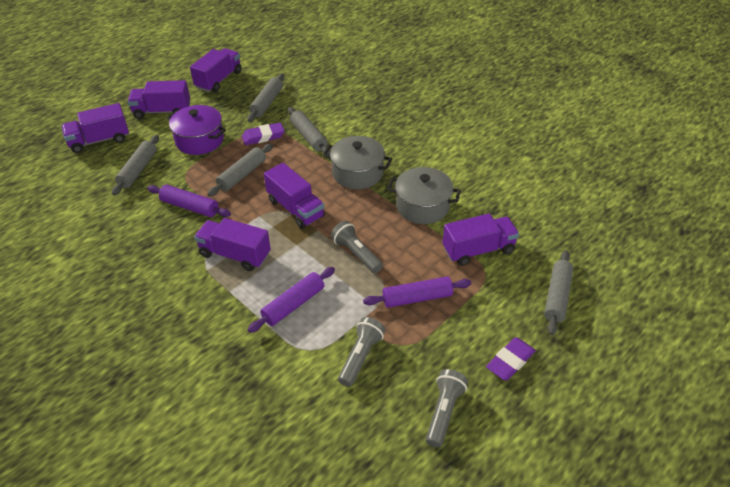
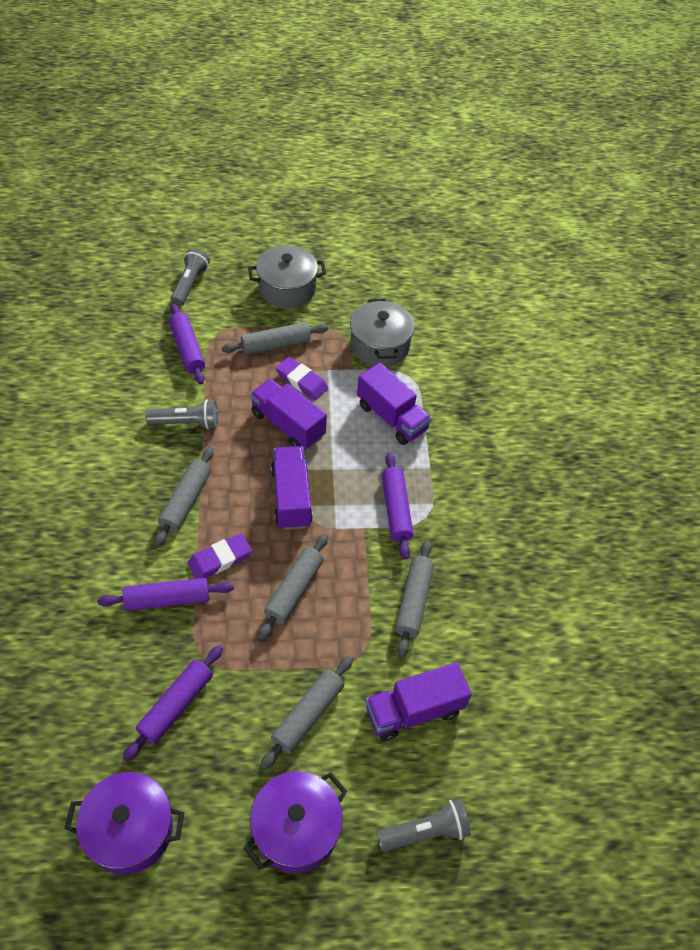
purple pot: 1 -> 2
purple rolling pin: 3 -> 4
purple truck: 6 -> 4

